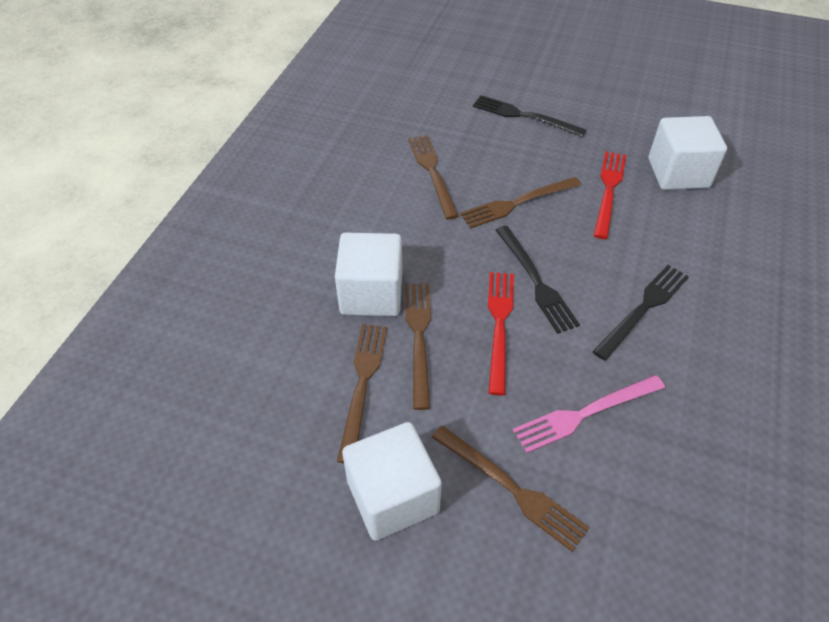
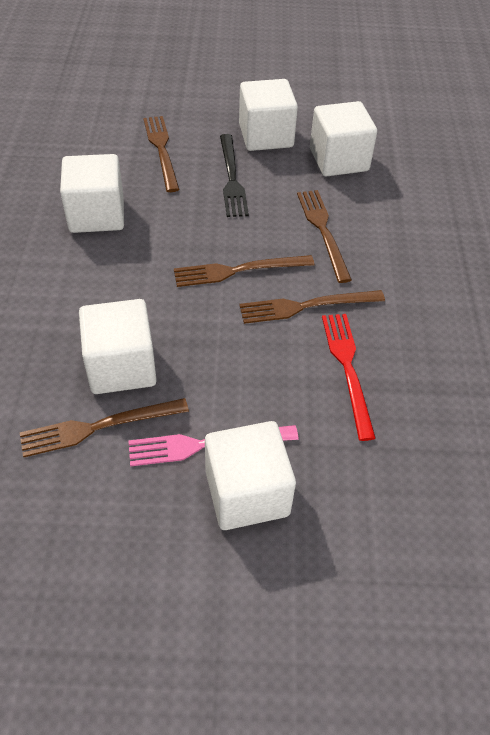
black fork: 3 -> 1
red fork: 2 -> 1
white cube: 3 -> 5

